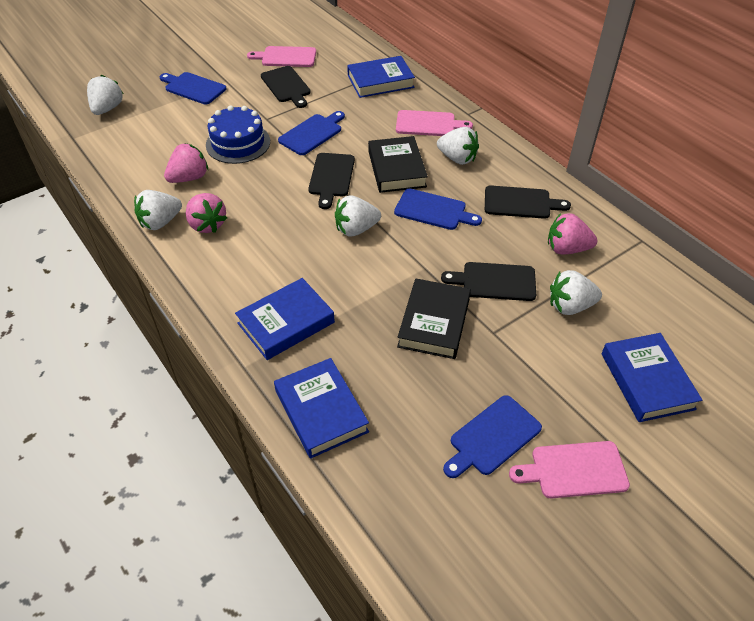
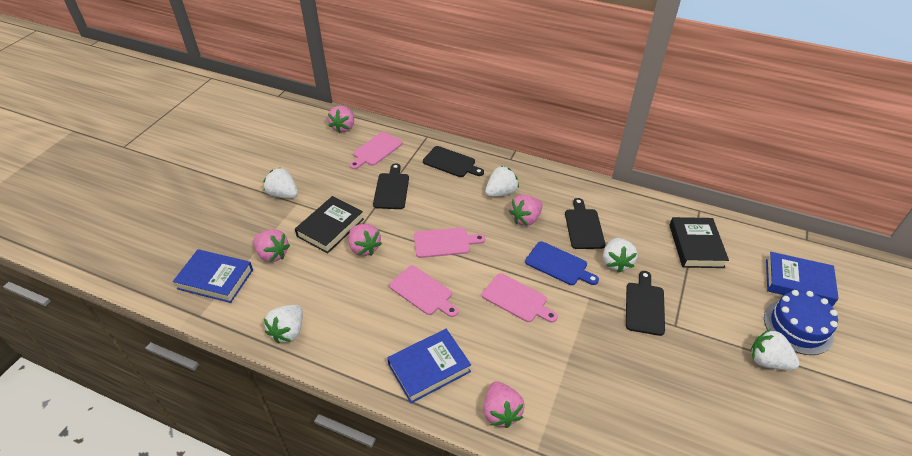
blue book: 4 -> 3
blue cutting board: 4 -> 1
pink cutting board: 3 -> 4
pink strawberry: 3 -> 5

